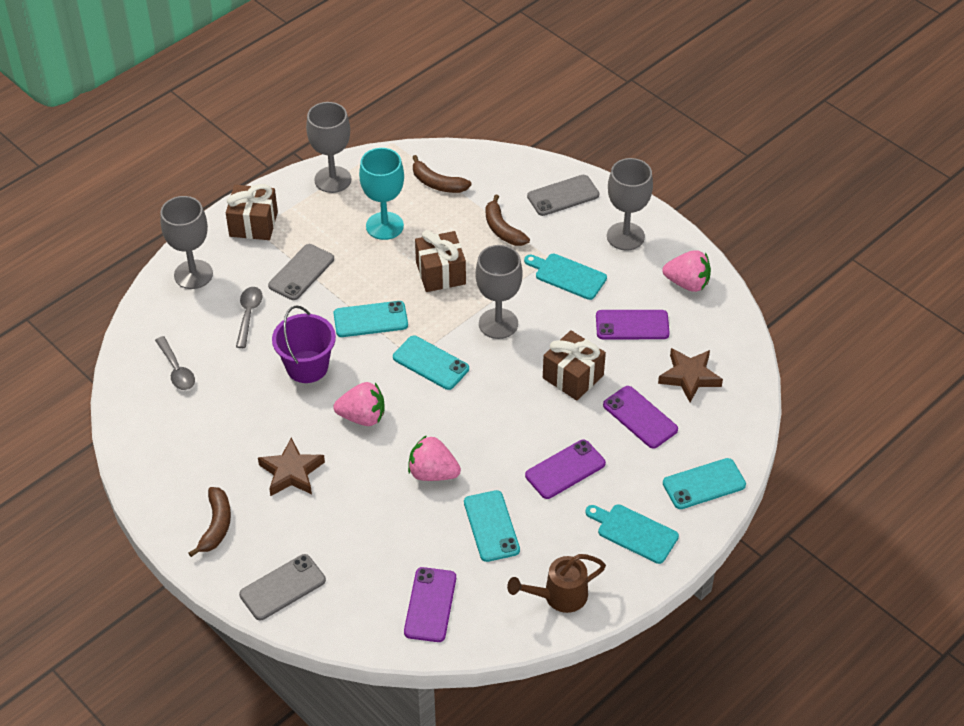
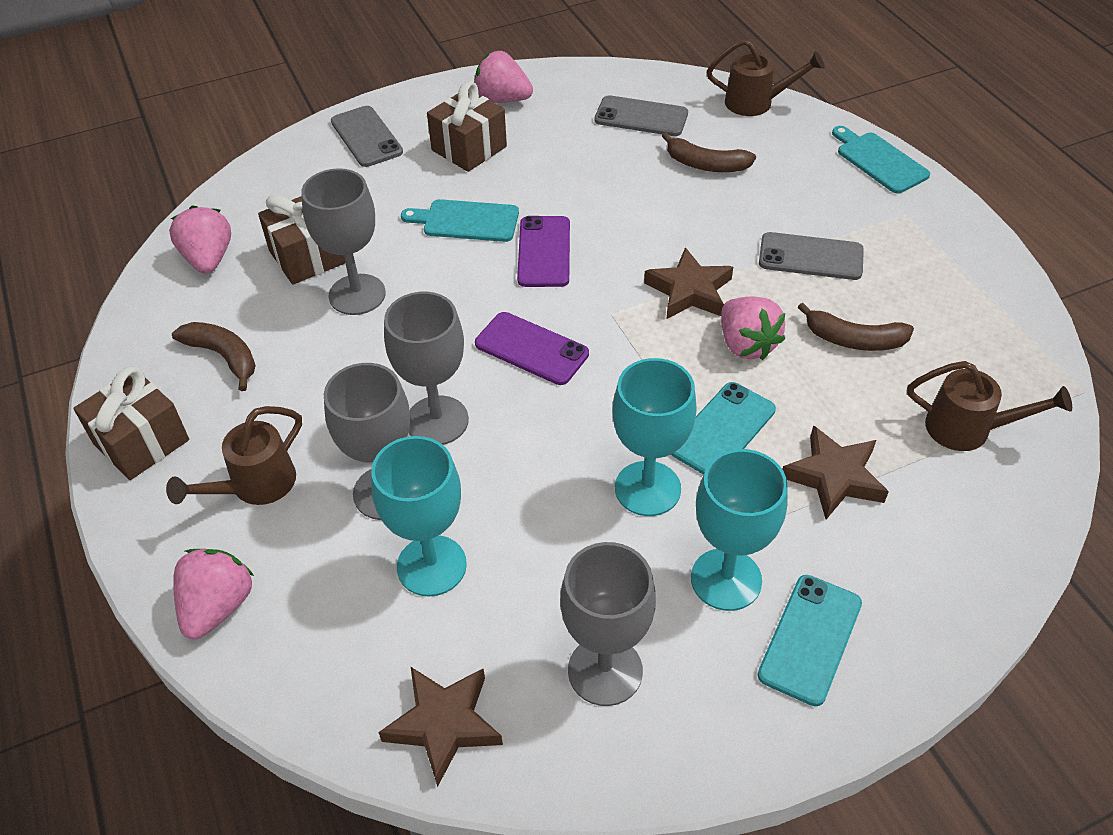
brown star: 2 -> 3
brown watering can: 1 -> 3
grey spoon: 2 -> 0
pink strawberry: 3 -> 4
purple bucket: 1 -> 0
purple phone: 4 -> 2
turquoise goblet: 1 -> 3
turquoise phone: 4 -> 2

